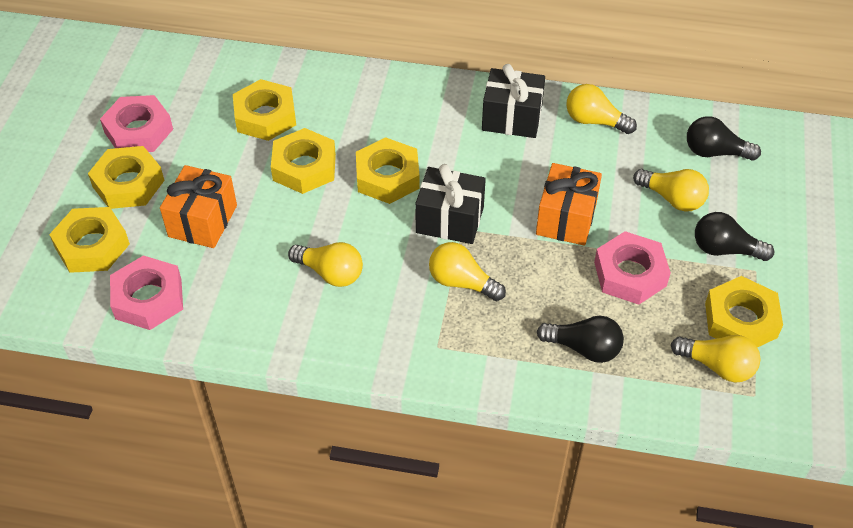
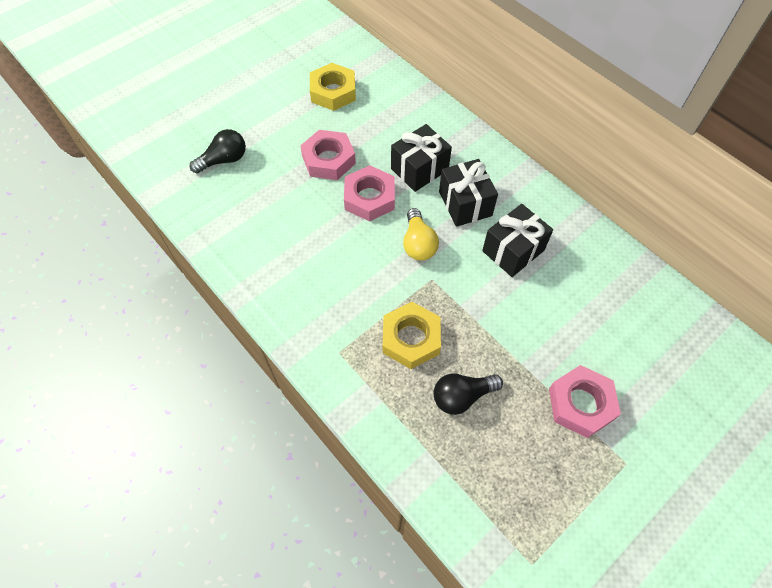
black gift: 2 -> 3
black light bulb: 3 -> 2
orange gift: 2 -> 0
yellow light bulb: 5 -> 1
yellow nut: 6 -> 2

